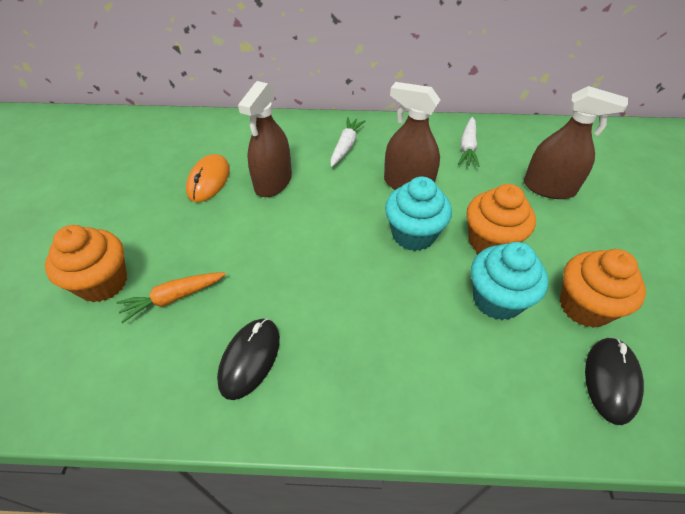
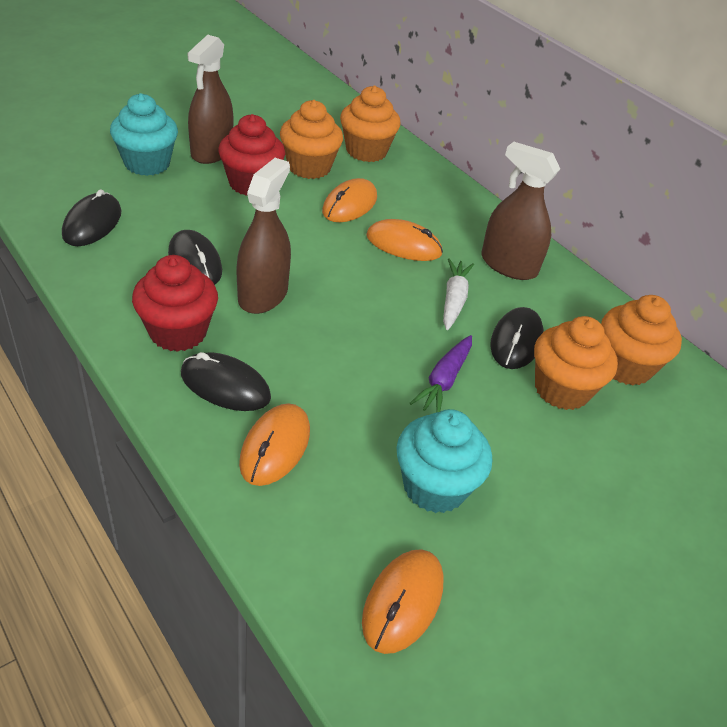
black mouse: 2 -> 4
orange carrot: 1 -> 0
orange cupcake: 3 -> 4
orange mouse: 1 -> 4
purple carrot: 0 -> 1
red cupcake: 0 -> 2
white carrot: 2 -> 1

